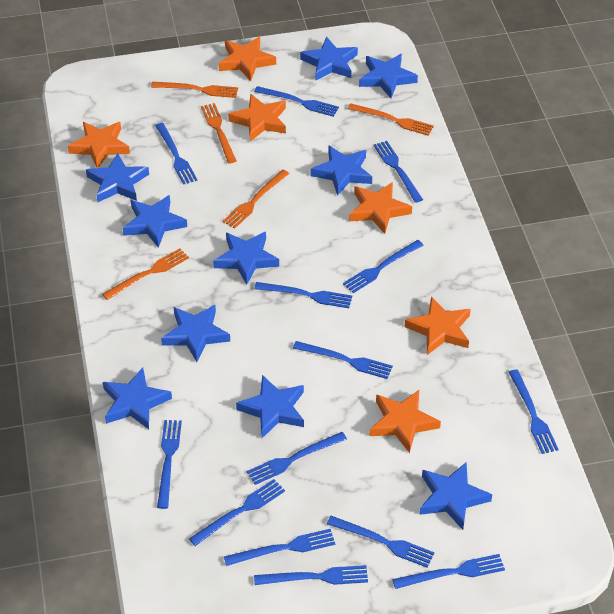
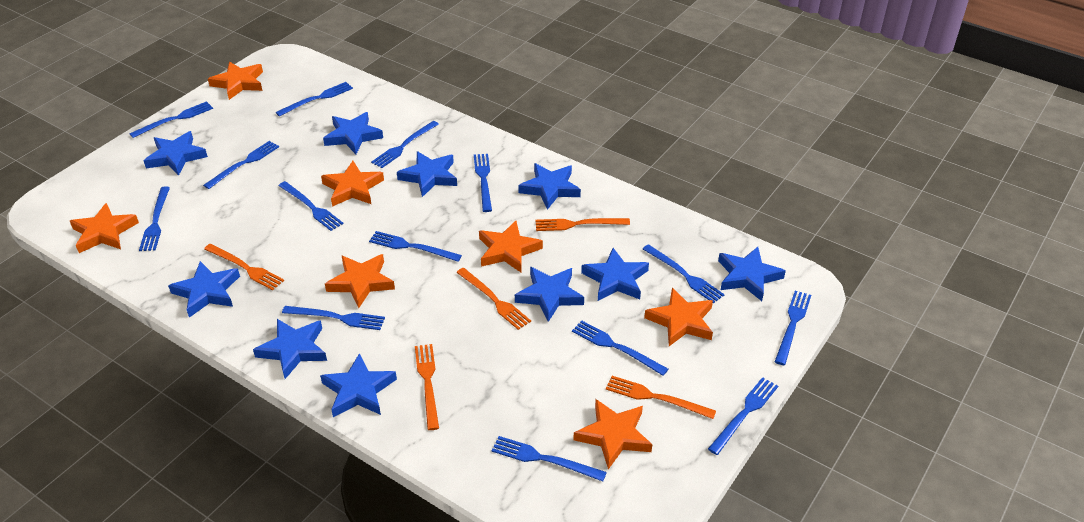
orange star: 6 -> 7

